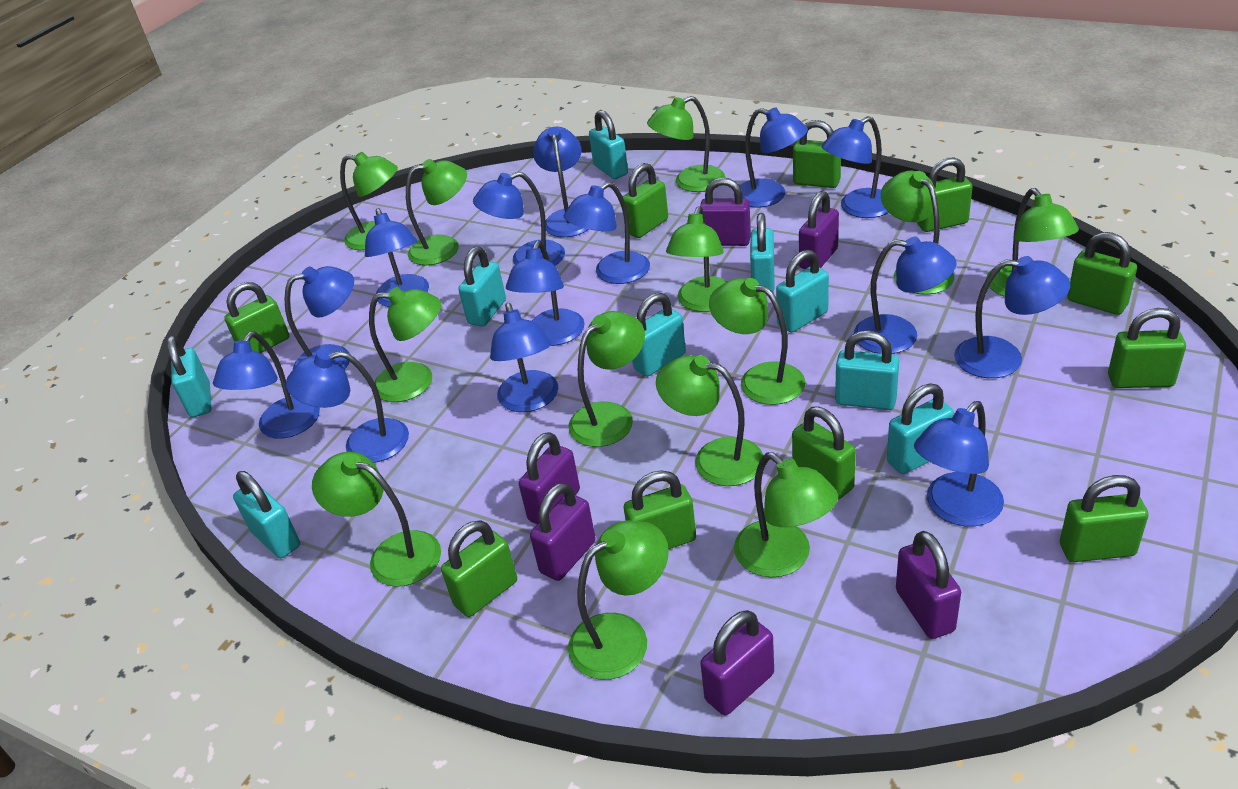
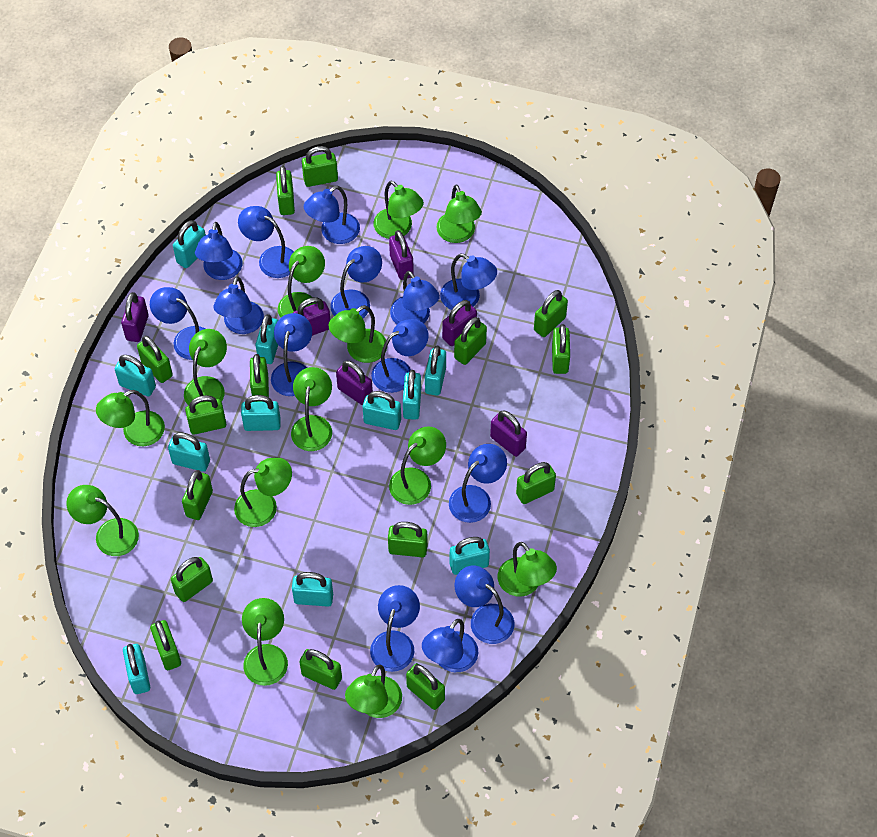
green padlock: 10 -> 15
turquoise padlock: 9 -> 11

